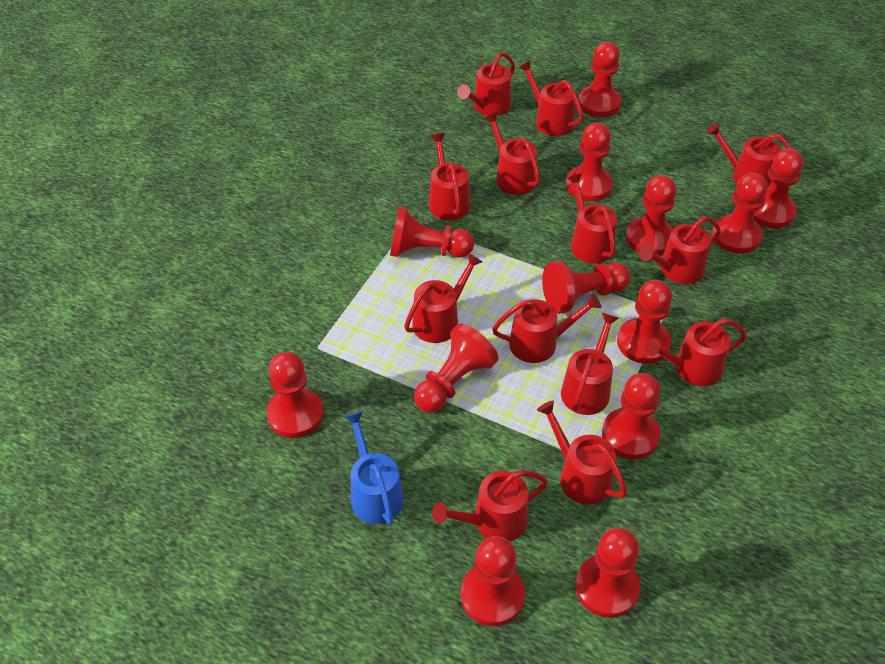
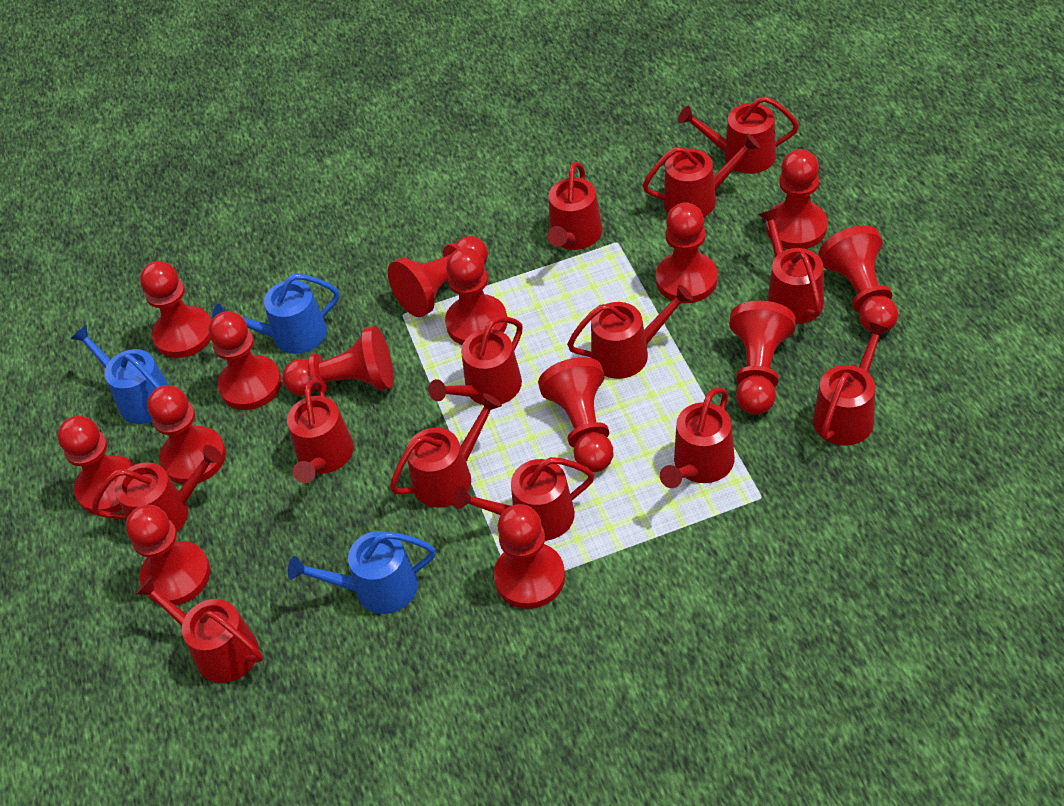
blue watering can: 1 -> 3
red pawn: 13 -> 14

